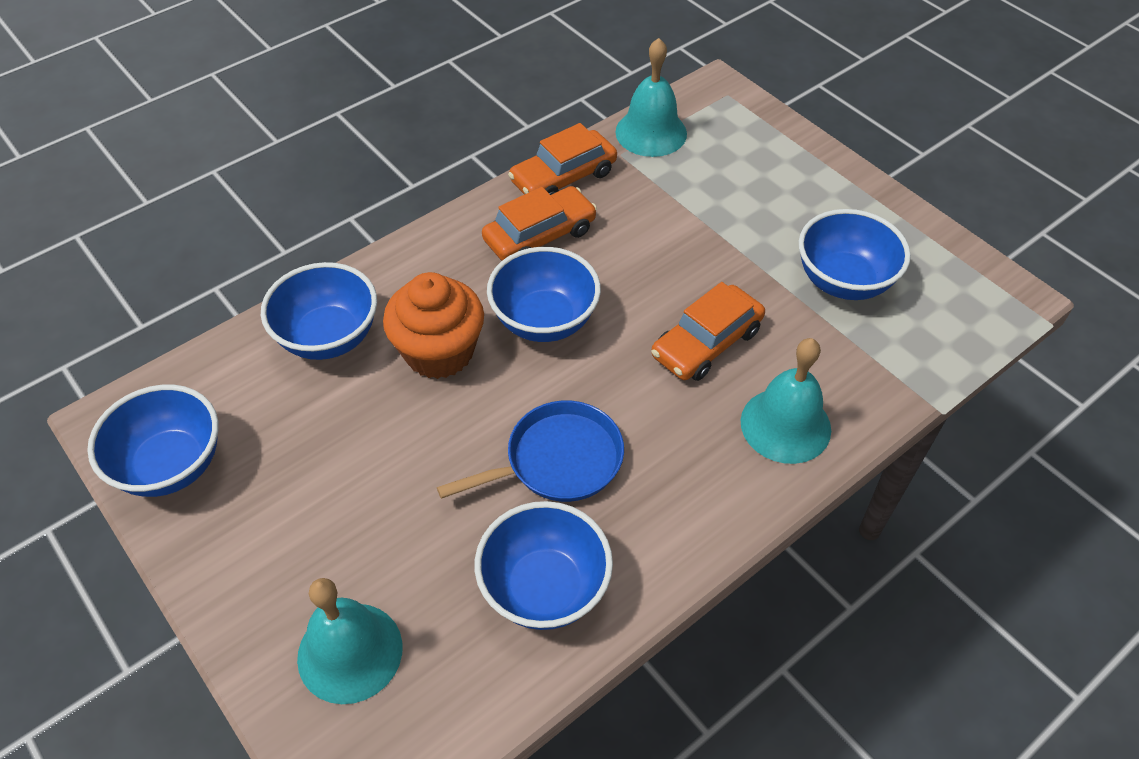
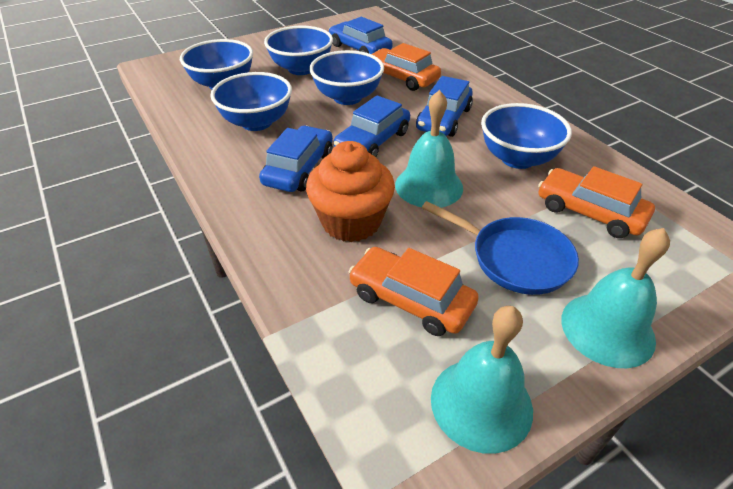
blue car: 0 -> 4

